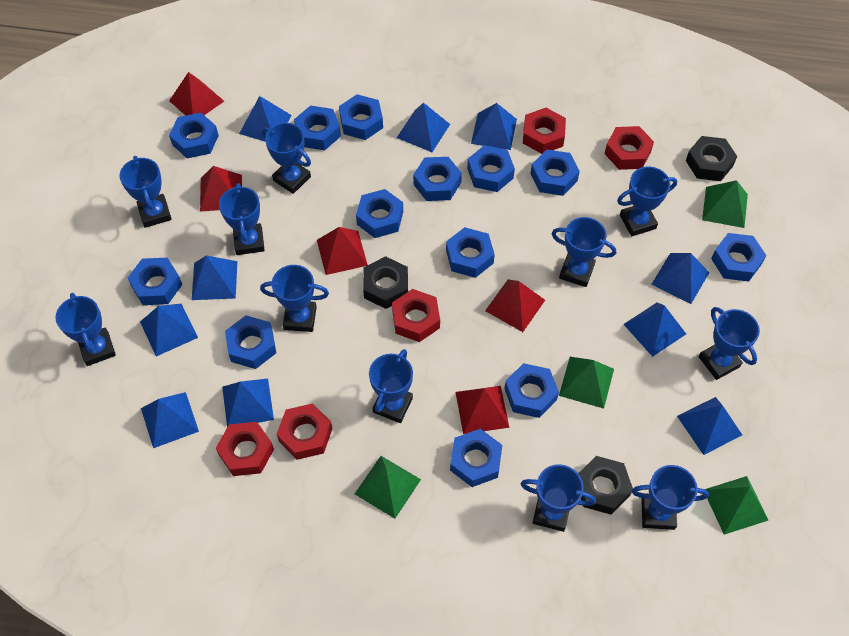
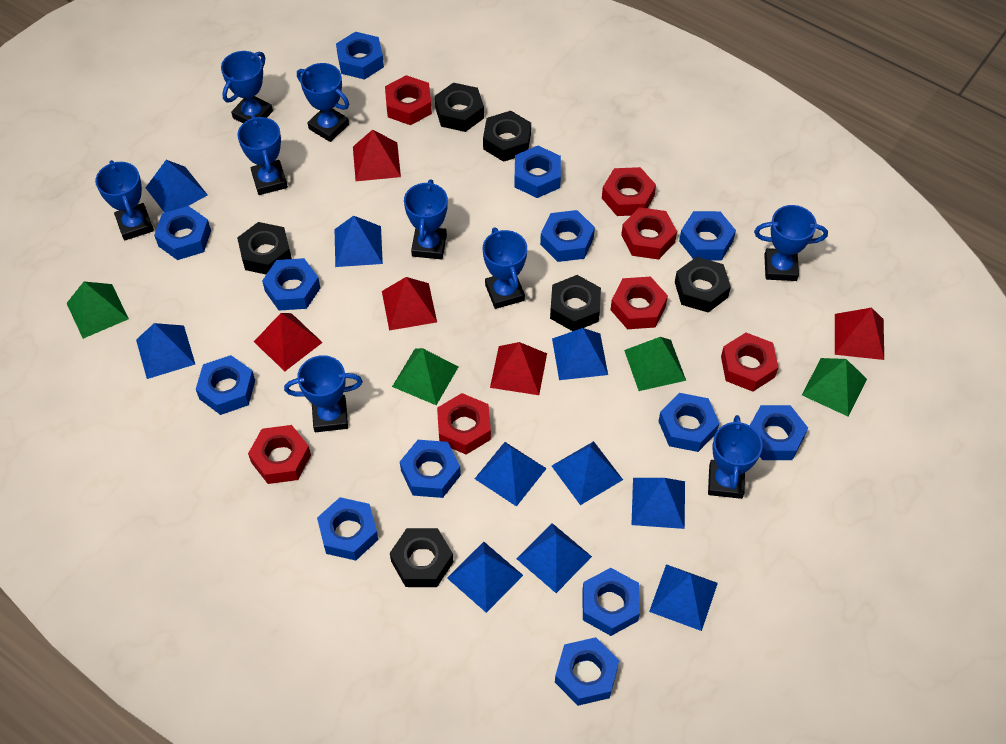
black nut: 3 -> 6
blue trophy: 11 -> 9
red nut: 5 -> 7

